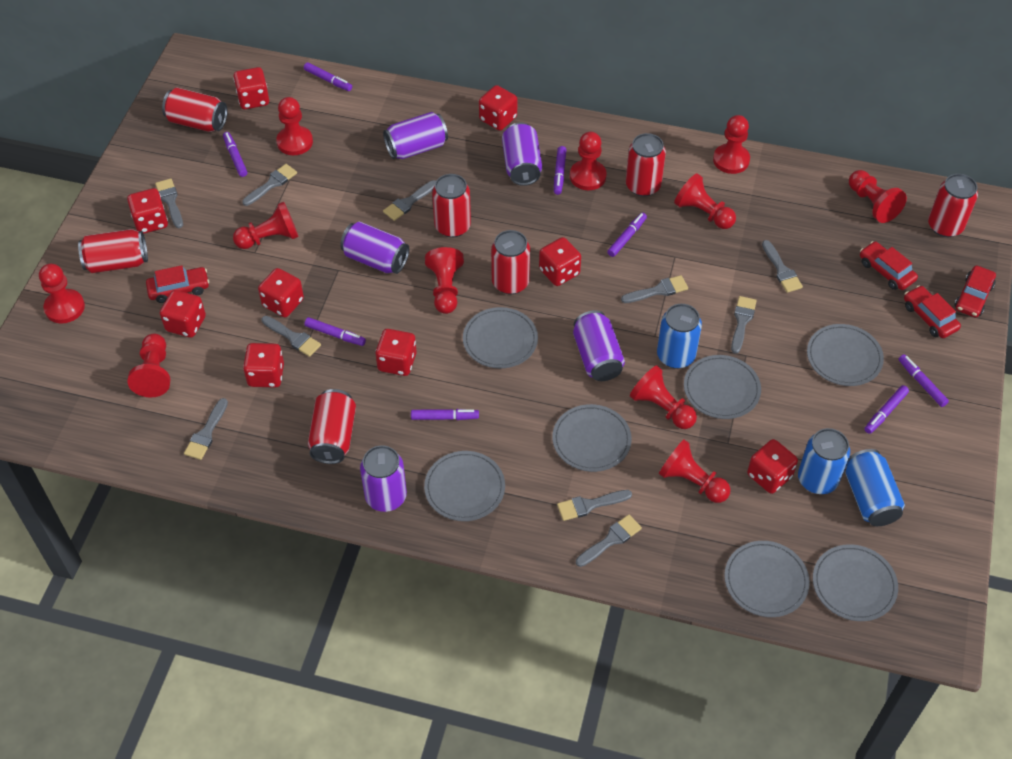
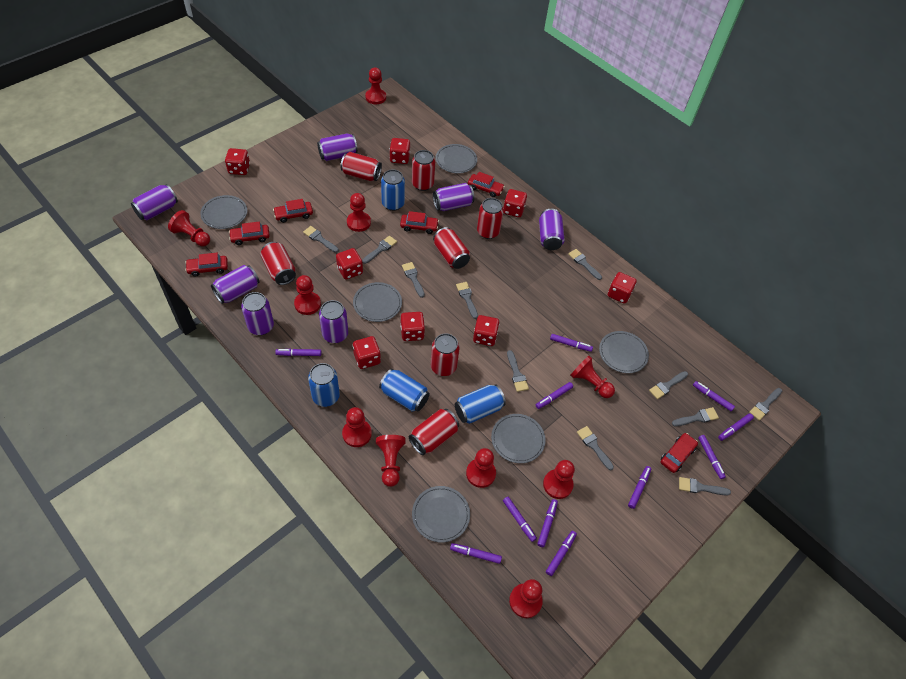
blue can: 3 -> 4
grey brush: 10 -> 11
grey plate: 7 -> 6
purple can: 5 -> 7
purple marker: 8 -> 11
red car: 4 -> 6
red dice: 9 -> 8
red pawn: 11 -> 10

